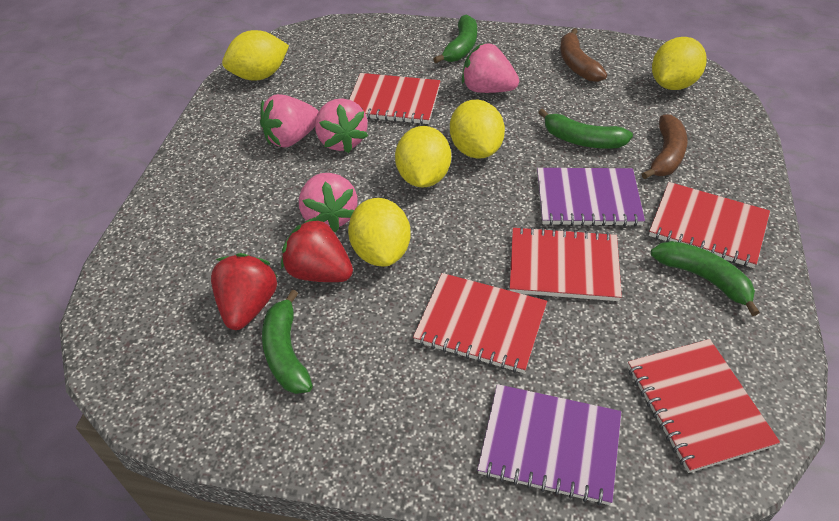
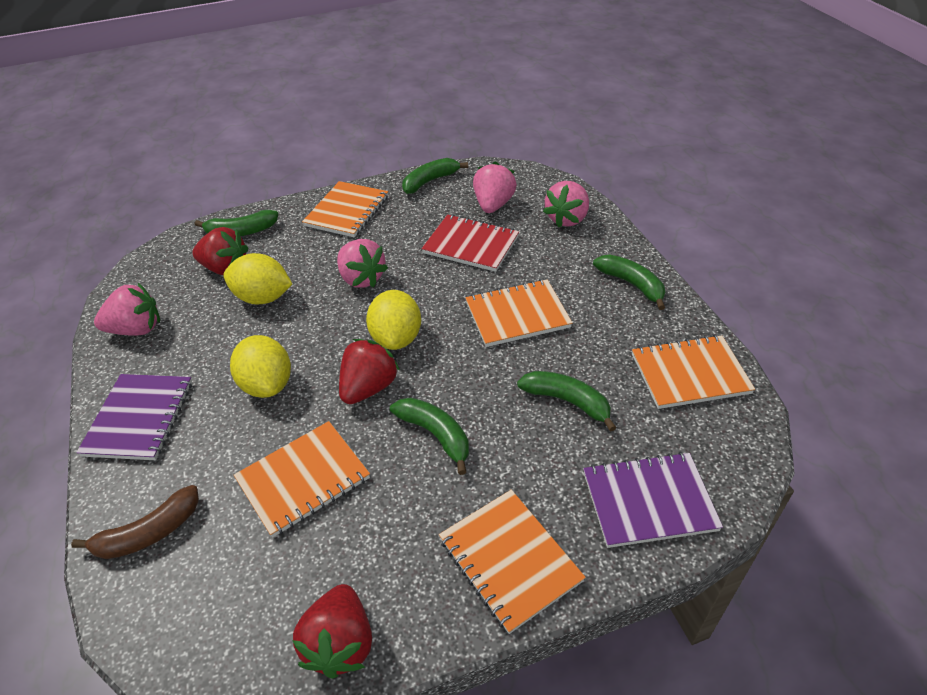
brown banana: 2 -> 1
green banana: 4 -> 5
orange notebook: 0 -> 5
red notebook: 5 -> 1
red strawberry: 2 -> 3
yellow lemon: 5 -> 3

